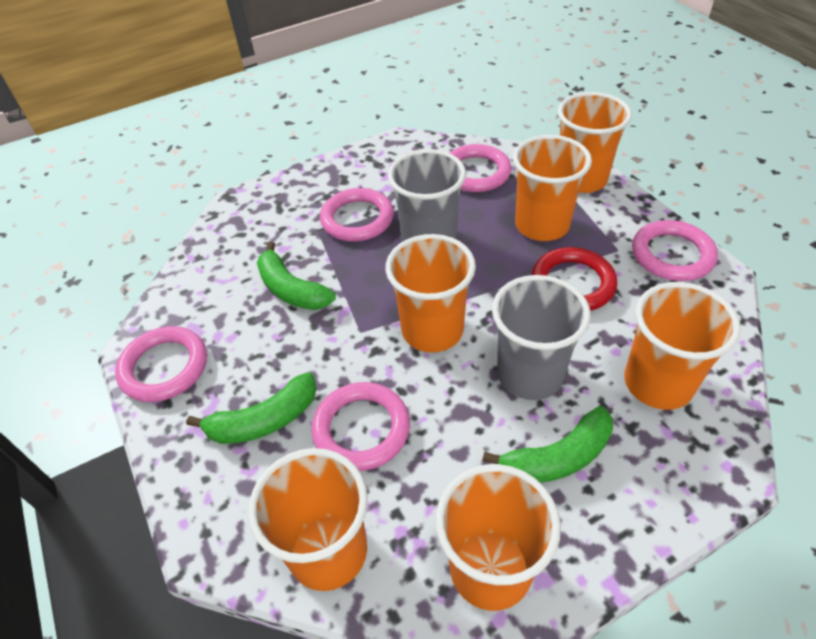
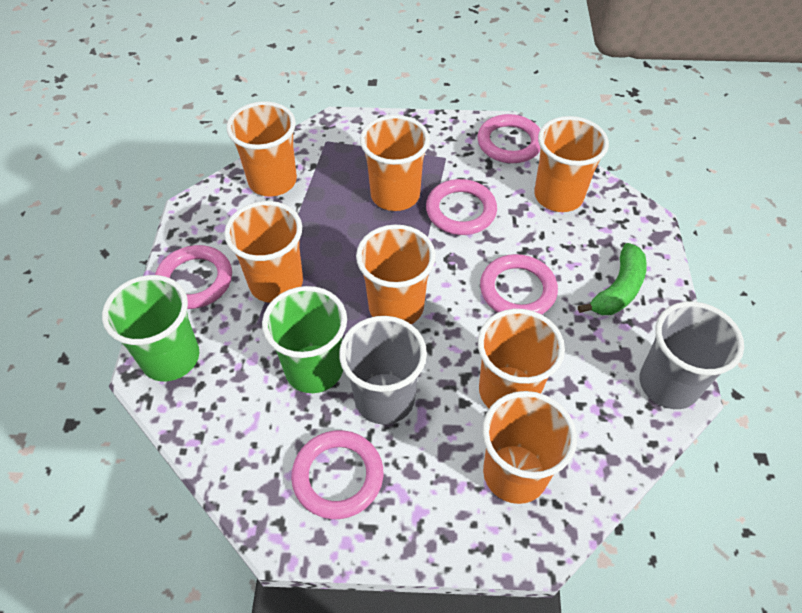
green banana: 3 -> 1
green cup: 0 -> 2
orange cup: 6 -> 7
red ring: 1 -> 0

